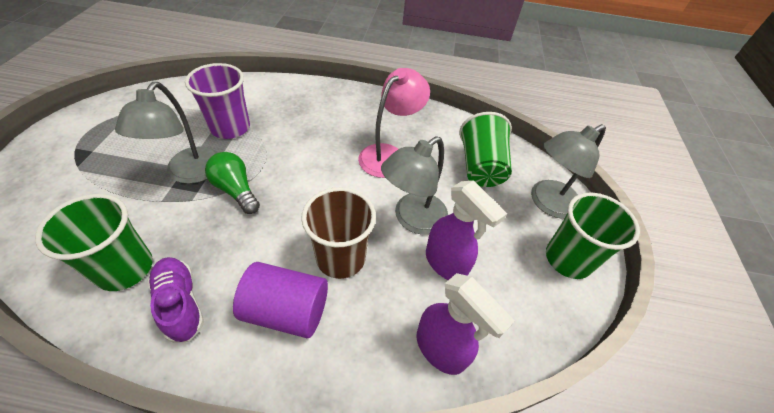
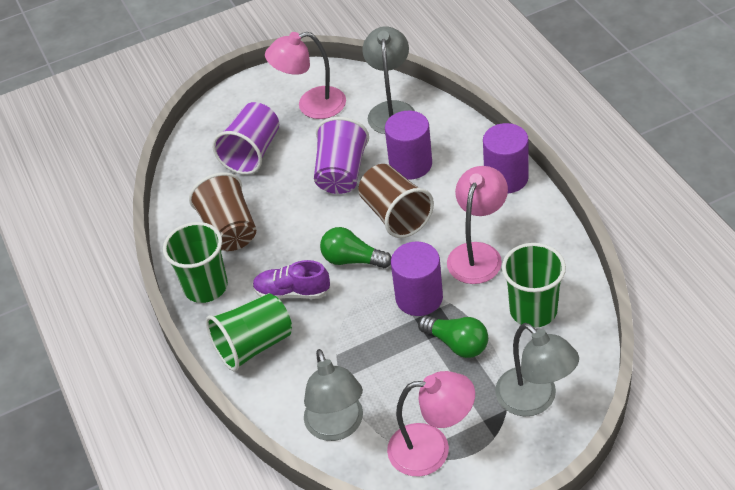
brown cup: 1 -> 2
green light bulb: 1 -> 2
pink lamp: 1 -> 3
purple cup: 1 -> 2
purple cylinder: 1 -> 3
purple spray bottle: 2 -> 0

